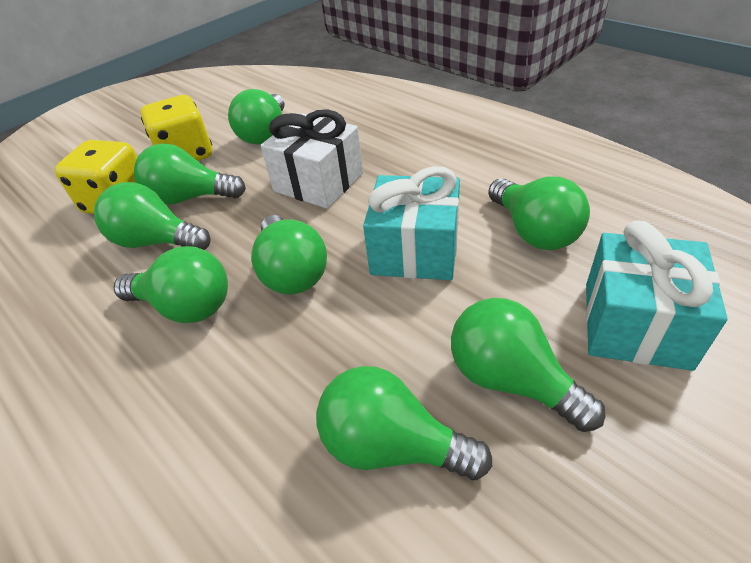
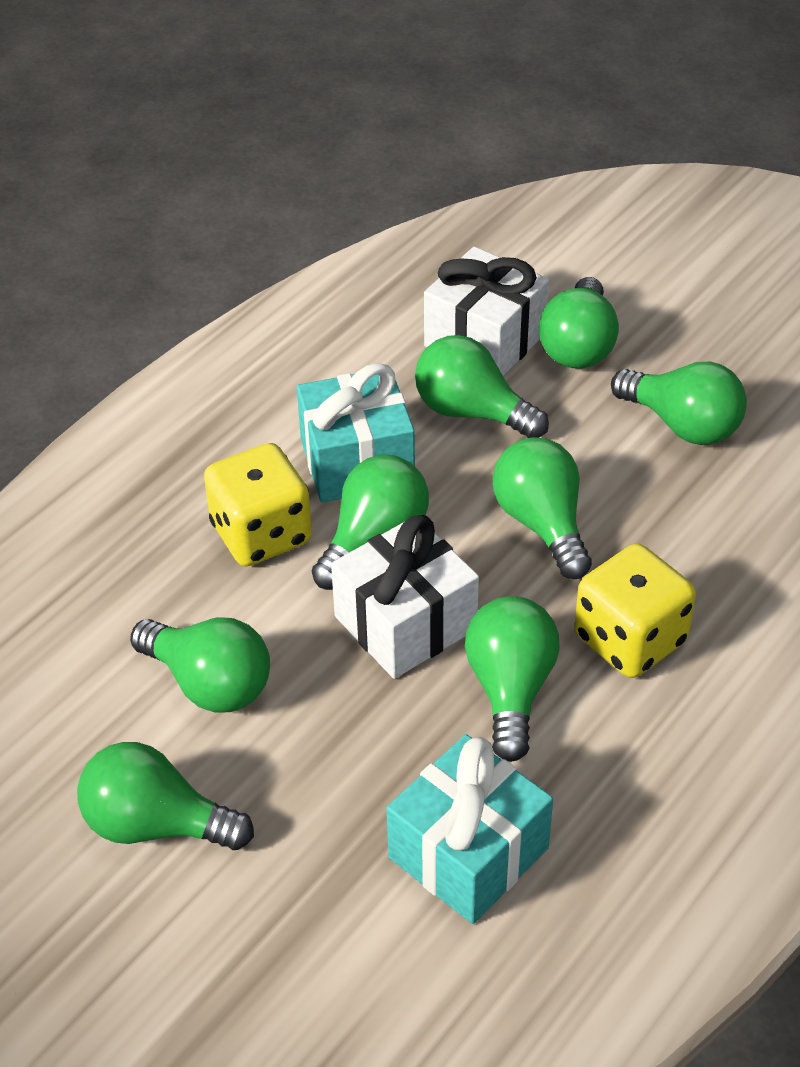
white gift: 1 -> 2

